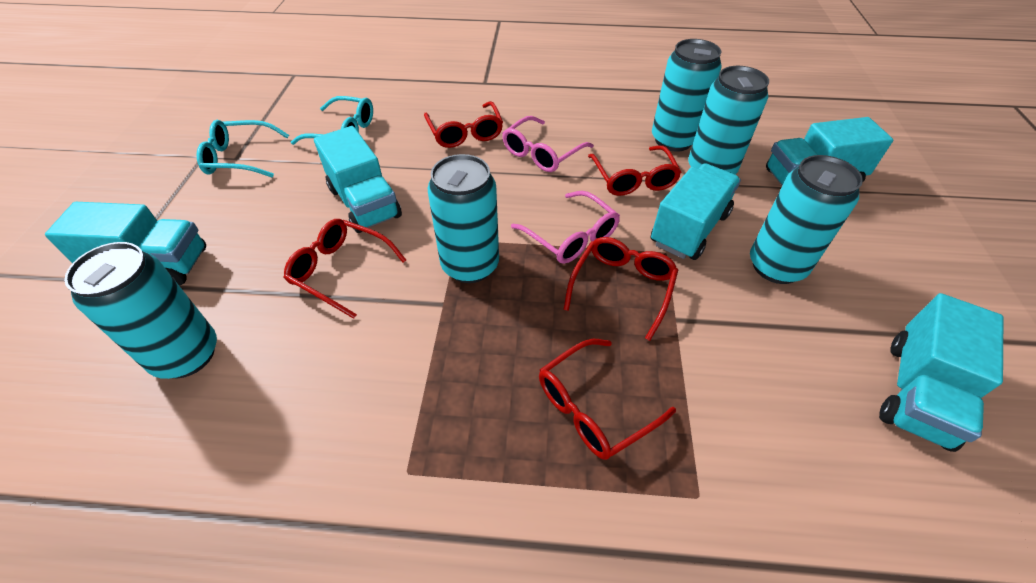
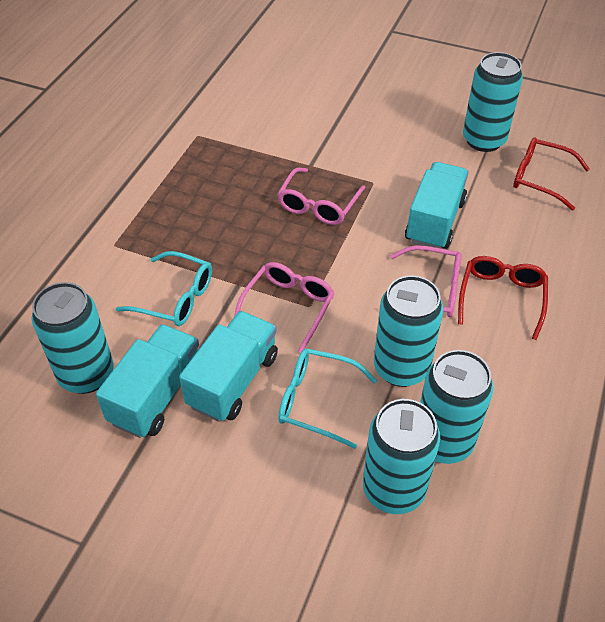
pink glasses: 2 -> 3
red glasses: 5 -> 2
turquoise truck: 5 -> 3

